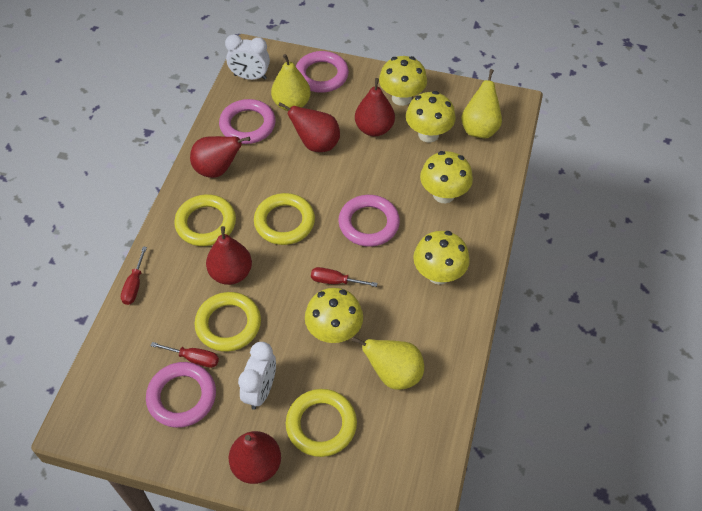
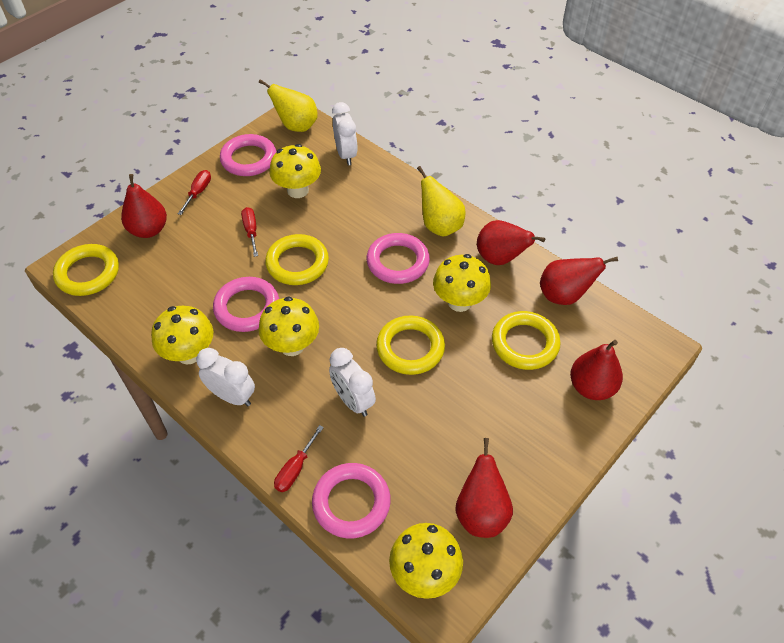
white clock: 2 -> 3
yellow pear: 3 -> 2

